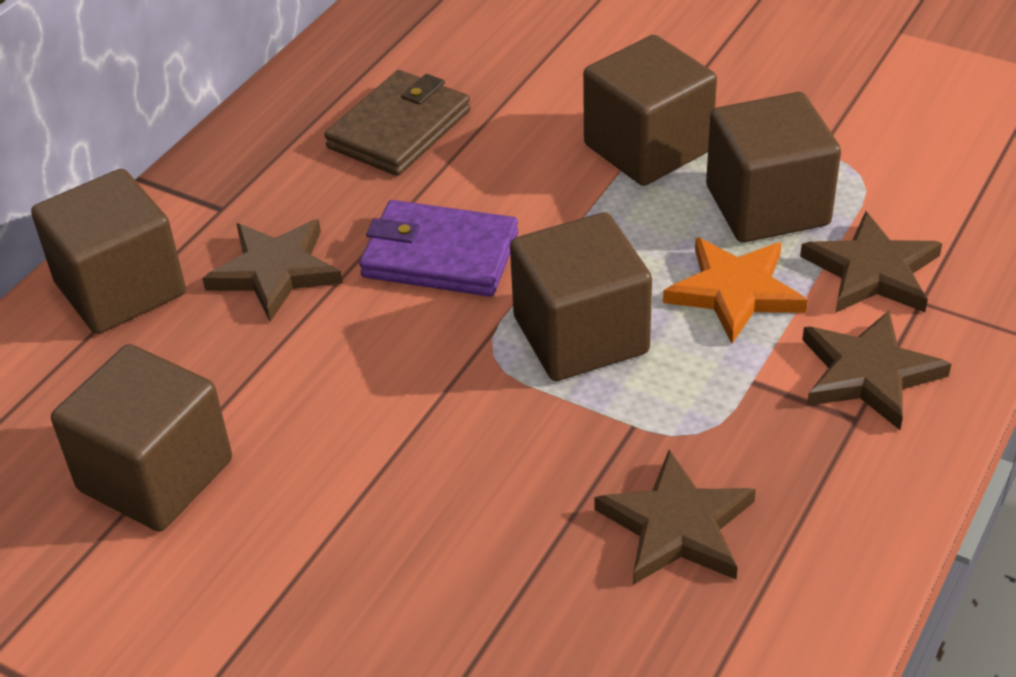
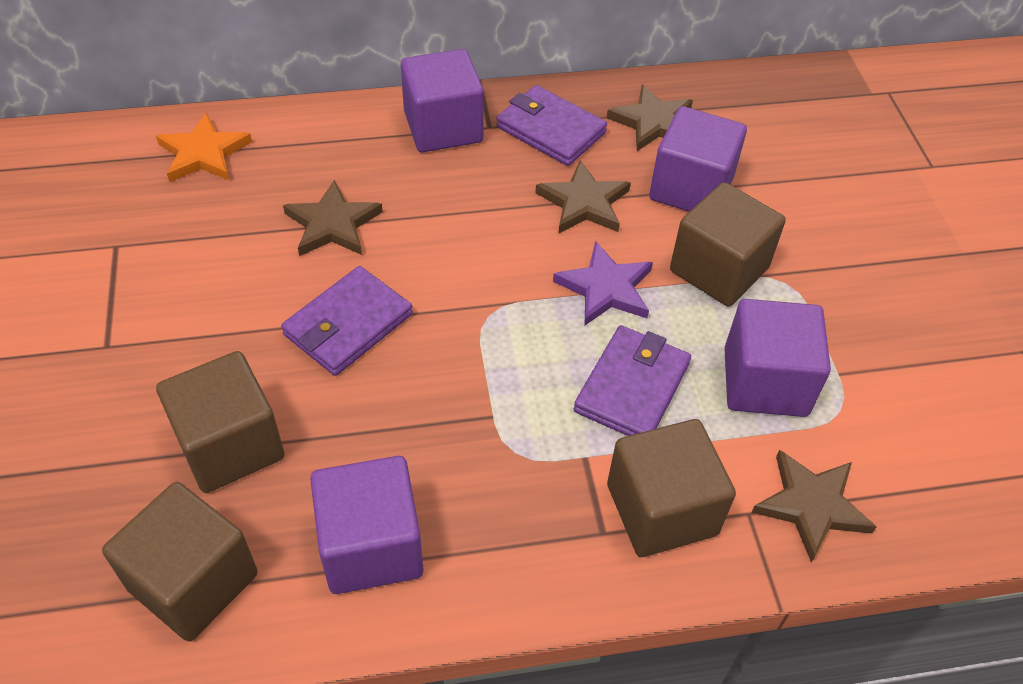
brown cube: 5 -> 4
brown wallet: 1 -> 0
purple cube: 0 -> 4
purple star: 0 -> 1
purple wallet: 1 -> 3

